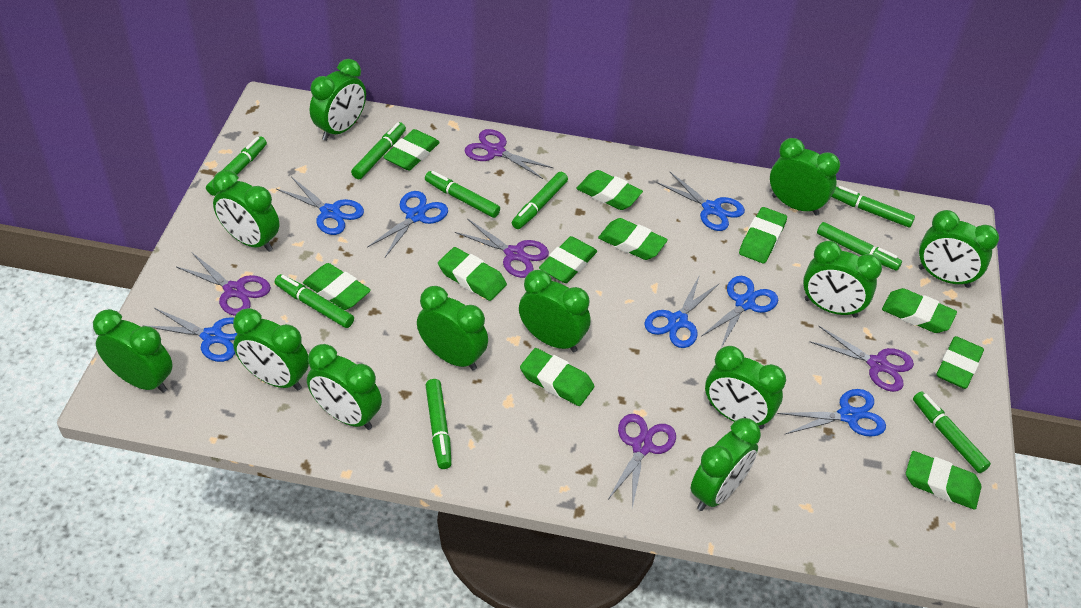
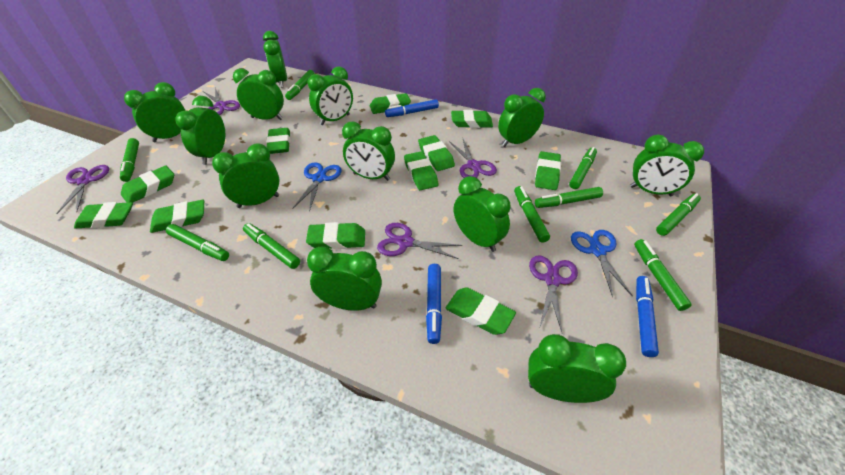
blue marker: 0 -> 3
blue scissors: 7 -> 2

